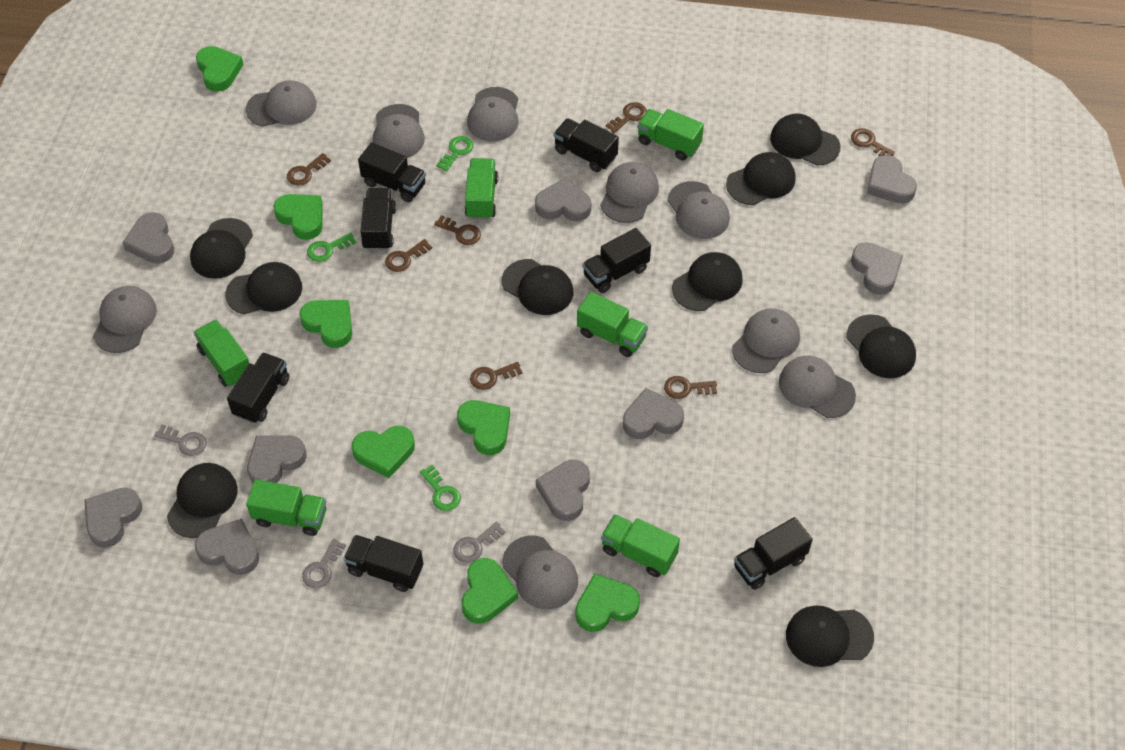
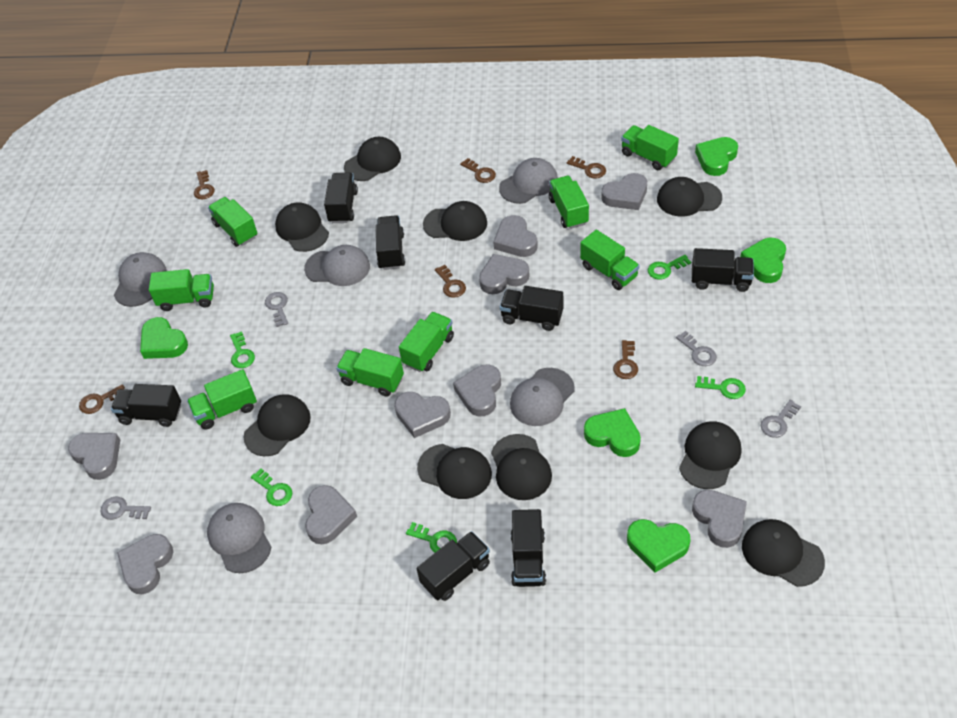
brown key: 7 -> 6
green heart: 7 -> 5
green key: 3 -> 5
green truck: 6 -> 8
grey cap: 9 -> 5
grey key: 3 -> 4

